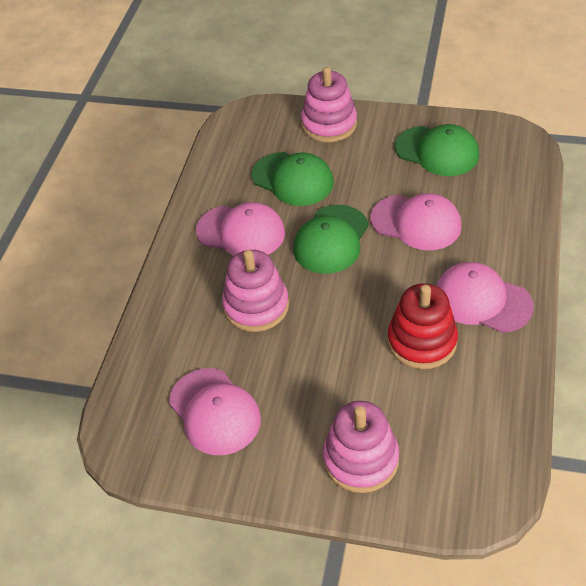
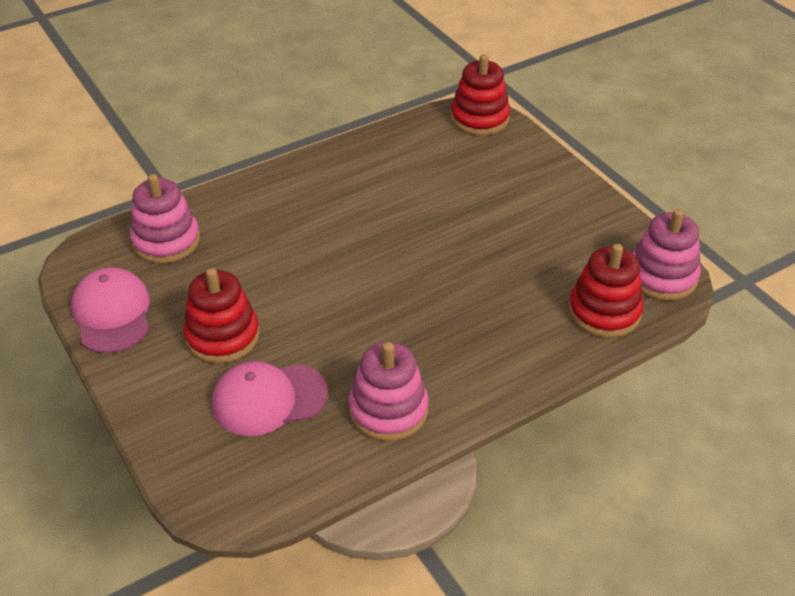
green cap: 3 -> 0
pink cap: 4 -> 2
red stacking toy: 1 -> 3

